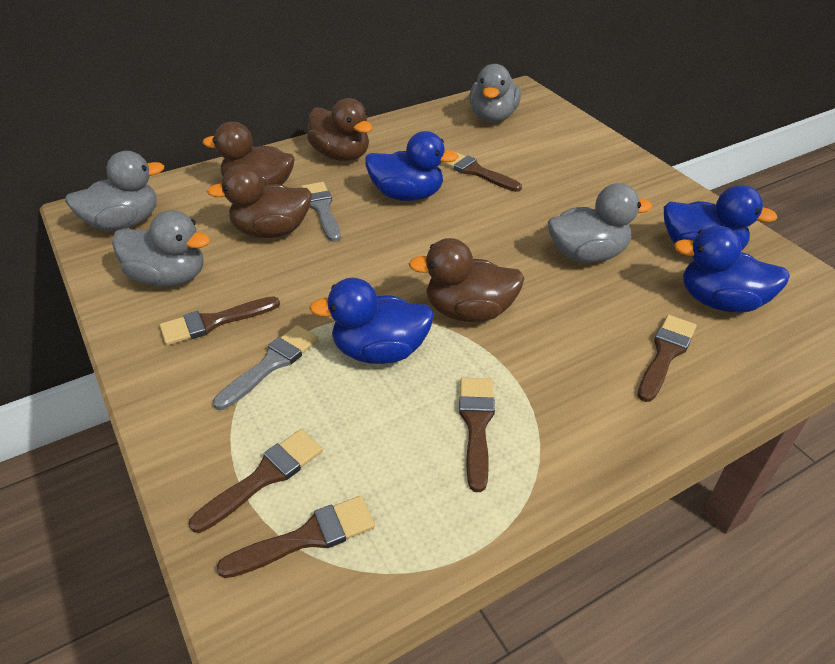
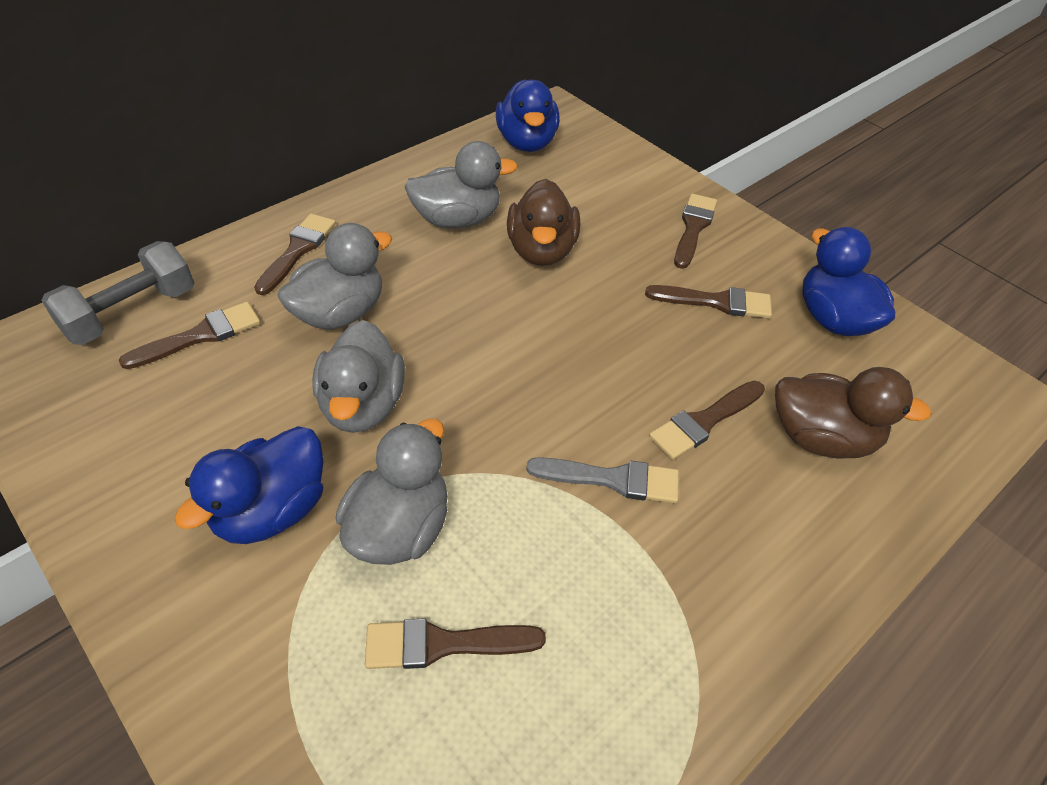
blue duck: 4 -> 3
brown duck: 4 -> 2
grey brush: 2 -> 1
grey dumbbell: 0 -> 1

